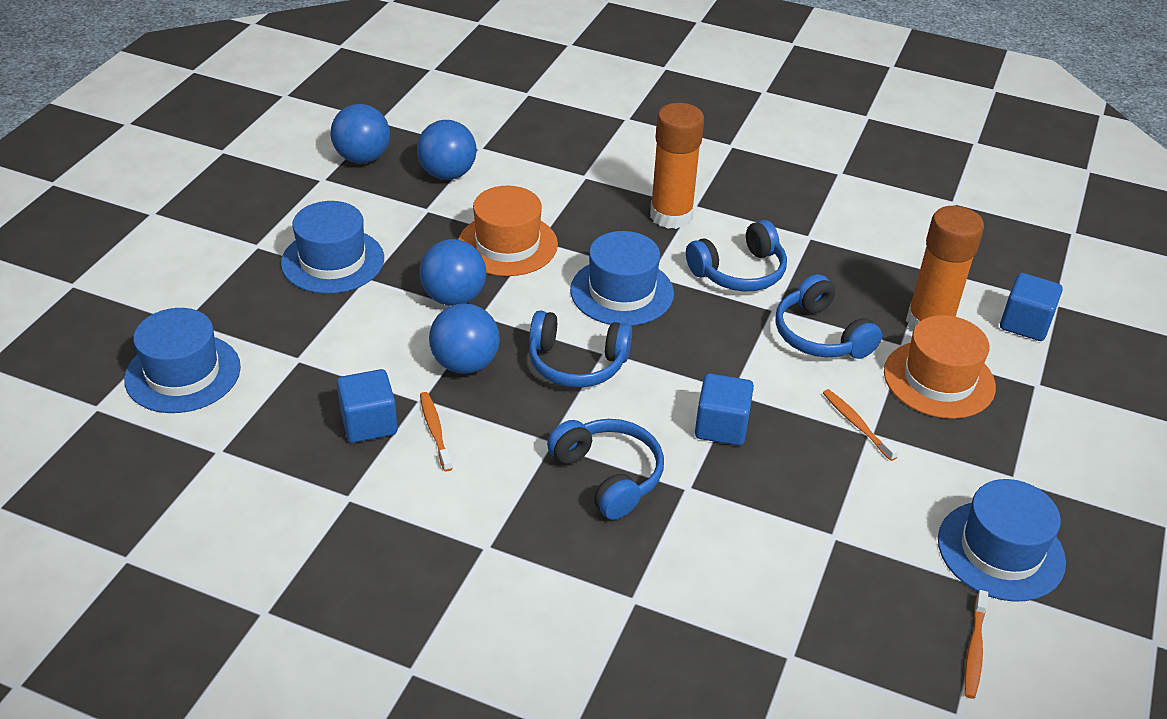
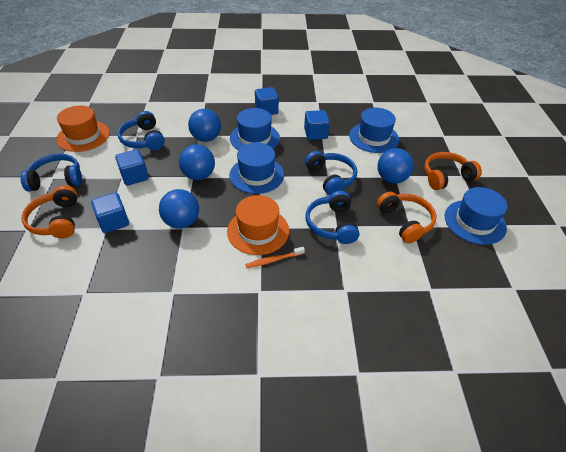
blue cube: 3 -> 4
orange glue stick: 2 -> 0
orange headphones: 0 -> 3
orange toothbrush: 3 -> 1

